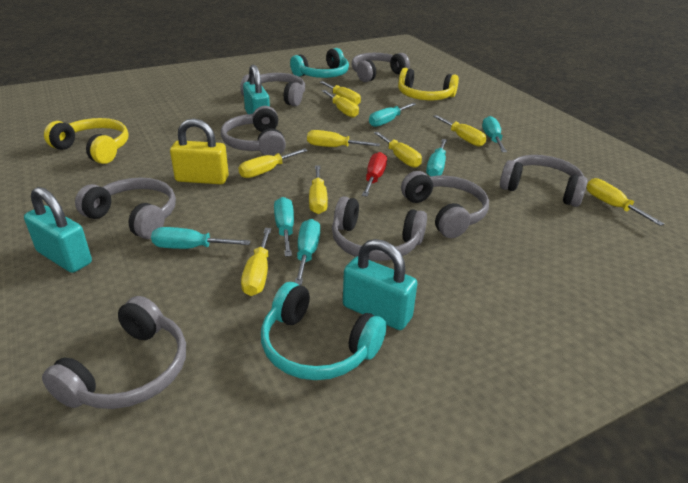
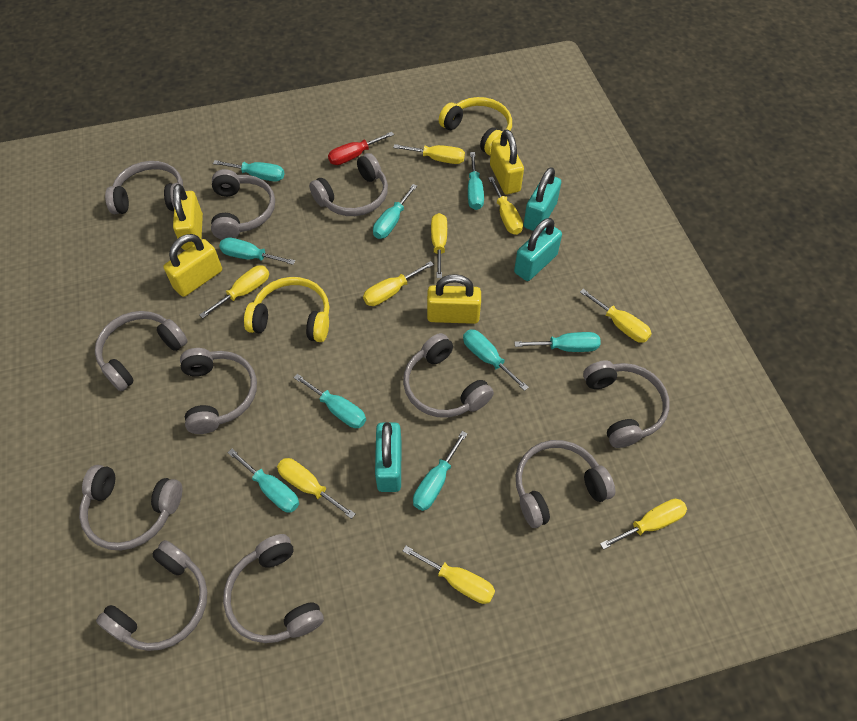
grey headphones: 8 -> 11
turquoise headphones: 2 -> 0
turquoise screwdriver: 6 -> 9
yellow padlock: 1 -> 4

